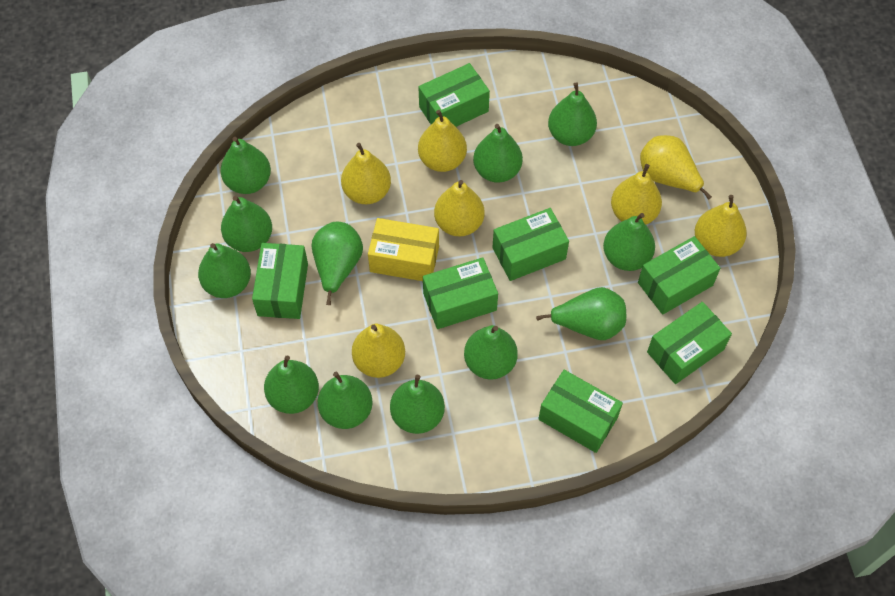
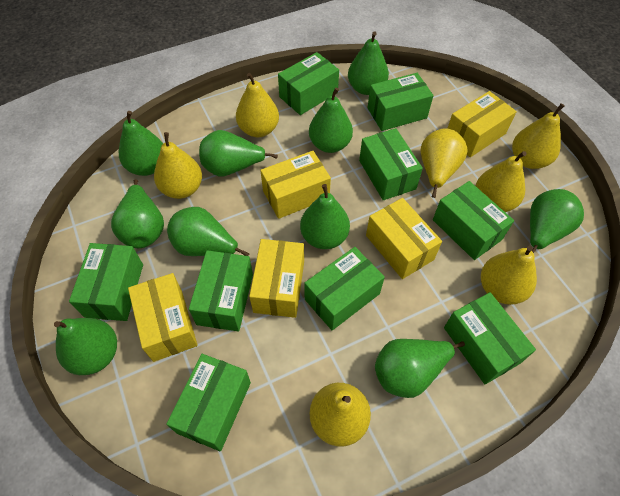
green box: 7 -> 9
green pear: 12 -> 10
yellow box: 1 -> 5

